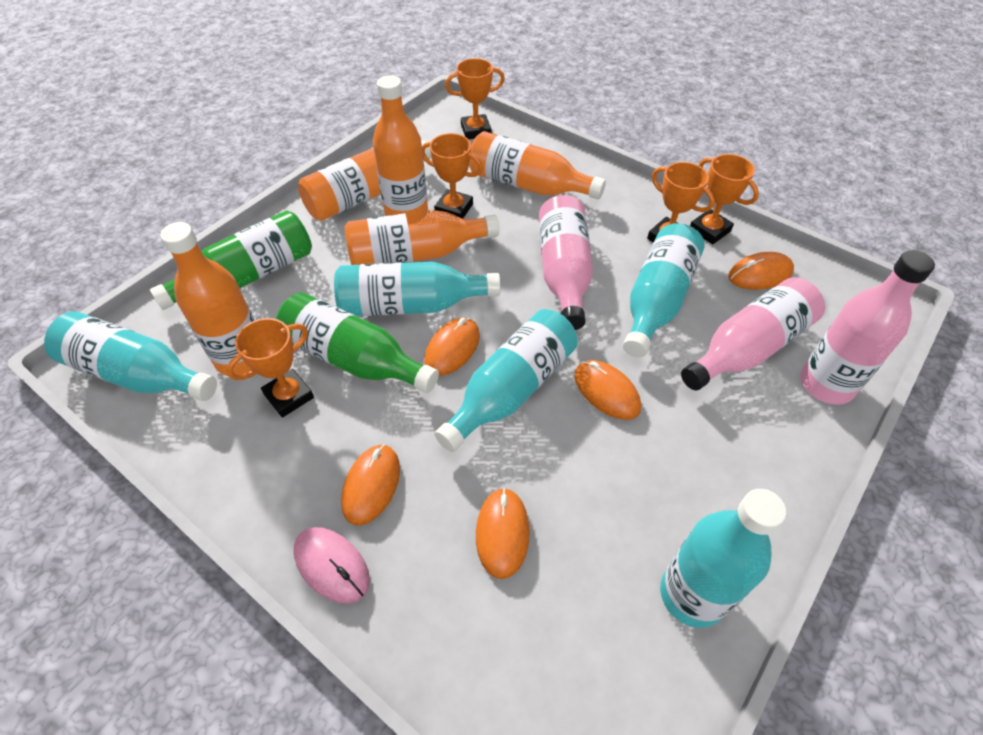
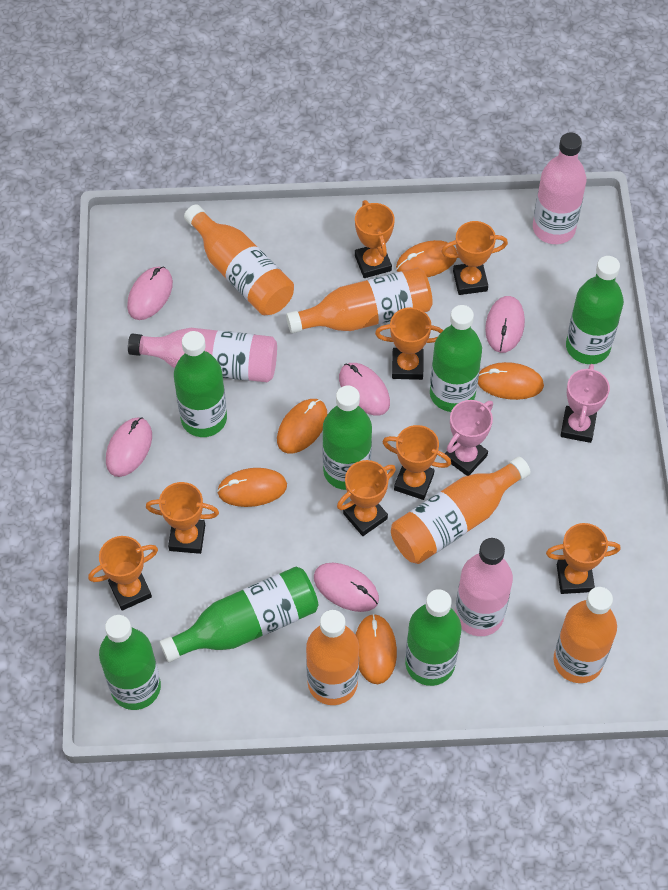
green bottle: 2 -> 7
orange trophy: 5 -> 8
pink mouse: 1 -> 5
pink trophy: 0 -> 2
turquoise bottle: 5 -> 0

